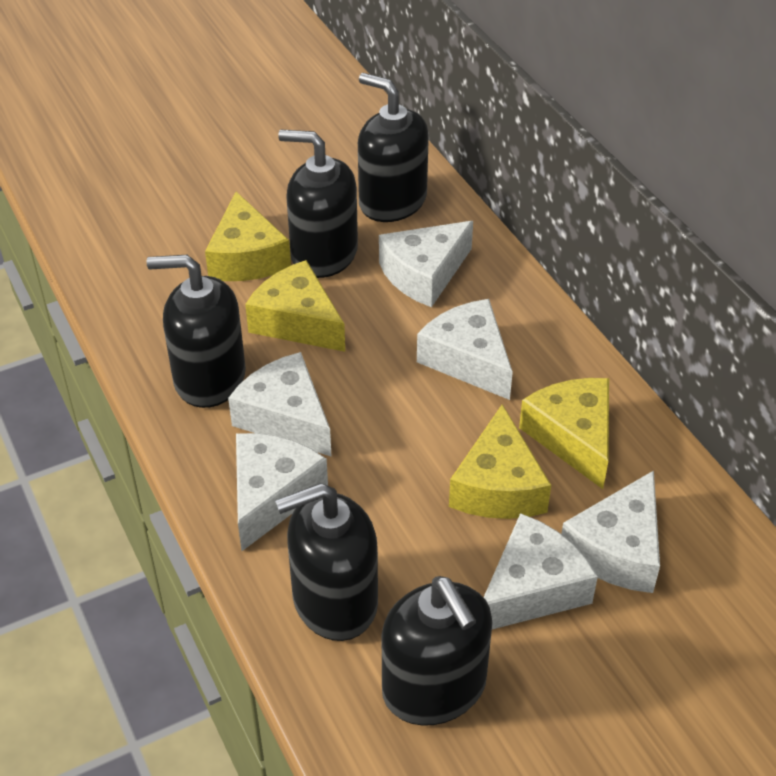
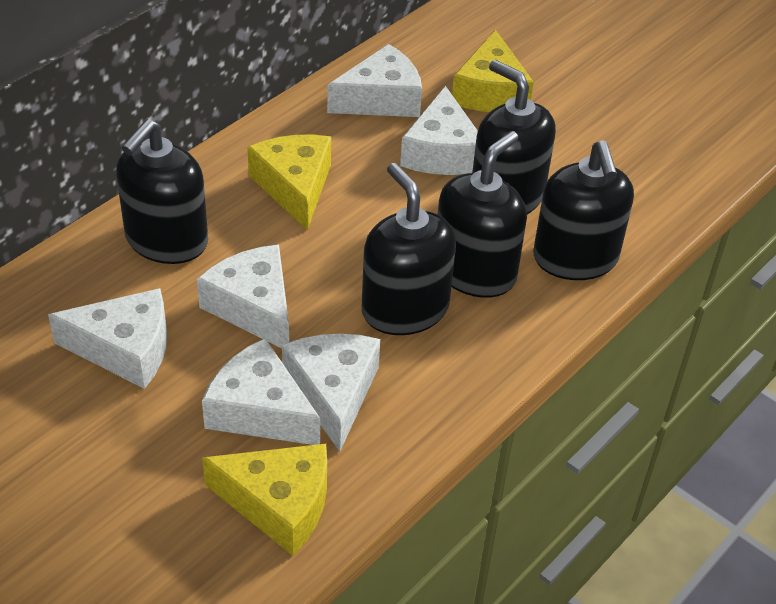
yellow cheese: 4 -> 3

